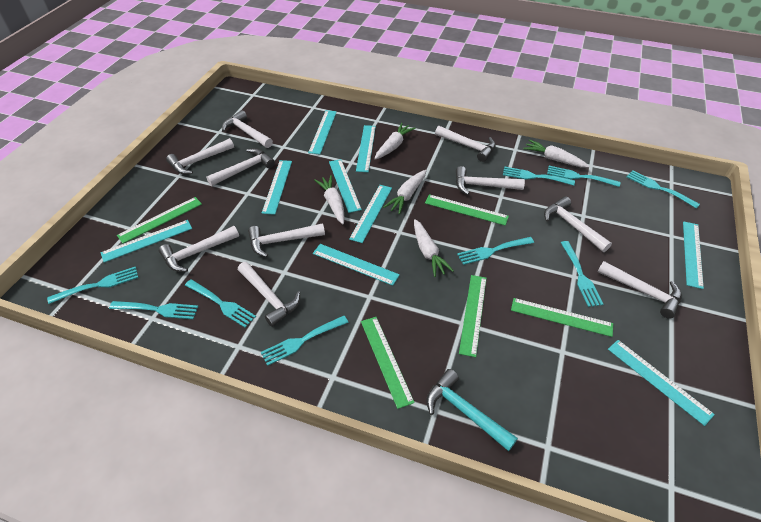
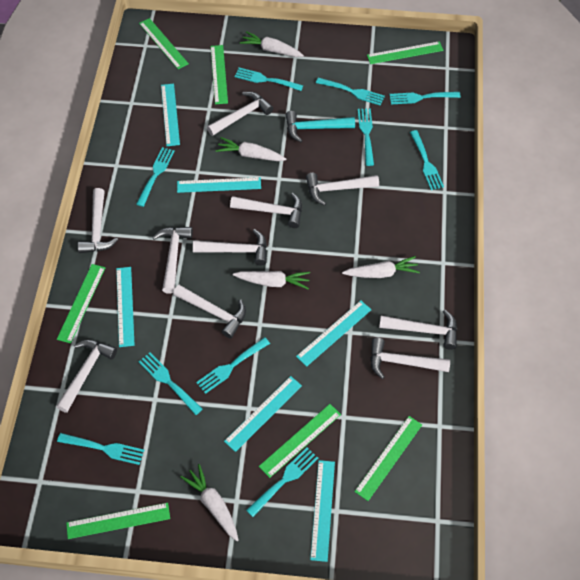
green ruler: 5 -> 7
turquoise fork: 9 -> 10
turquoise ruler: 9 -> 6

